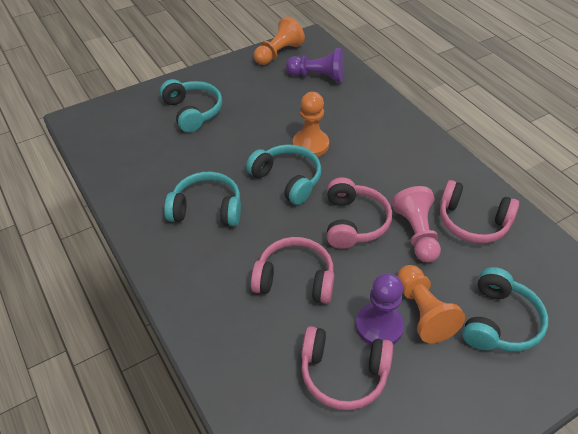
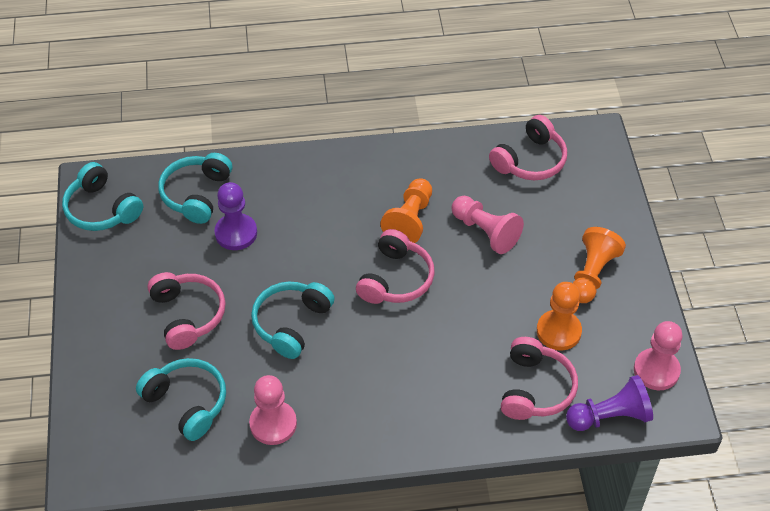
pink pawn: 1 -> 3

